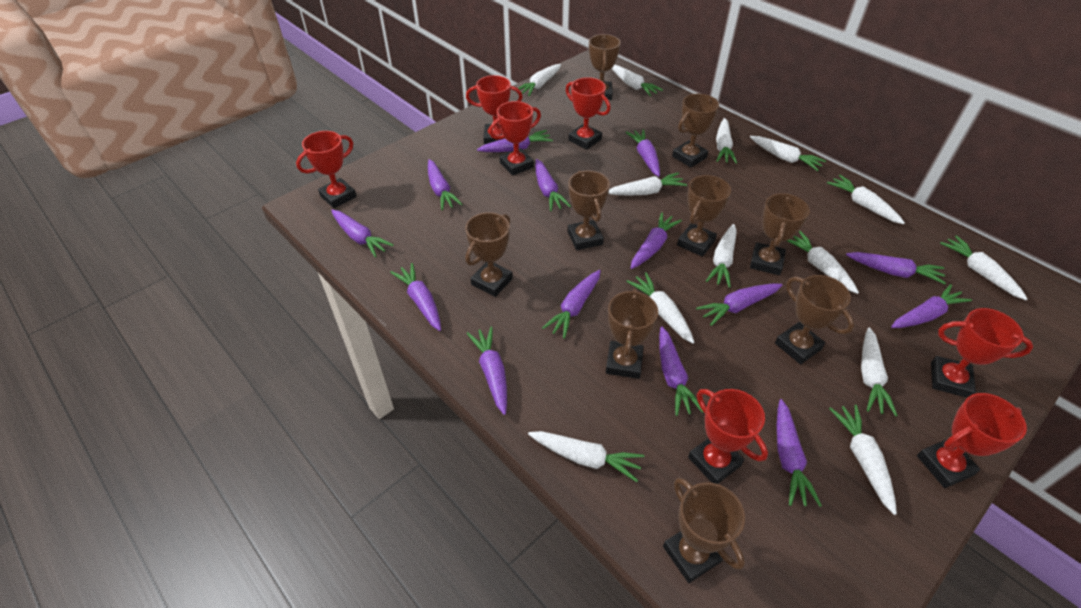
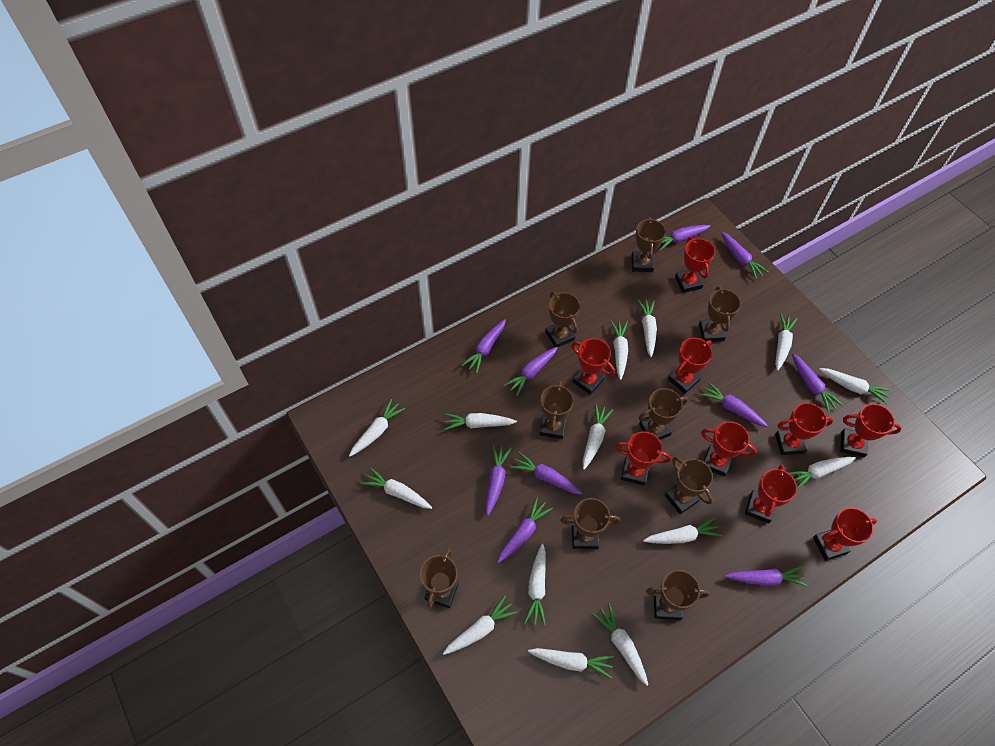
purple carrot: 14 -> 10
red trophy: 7 -> 9
white carrot: 13 -> 14

